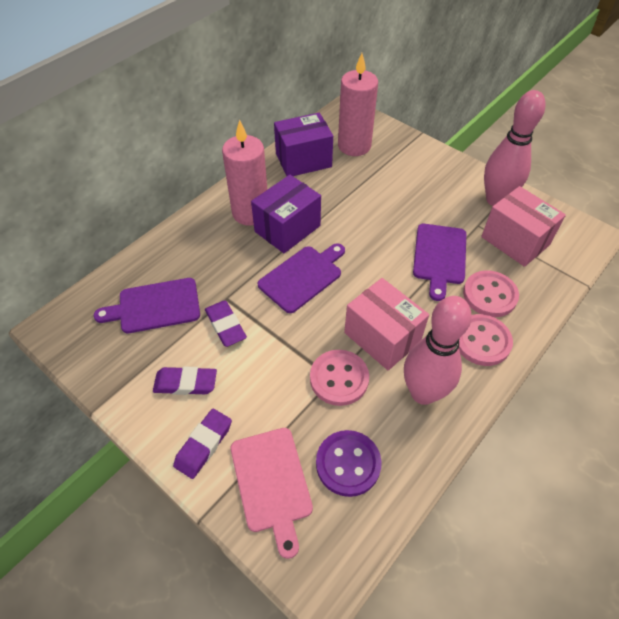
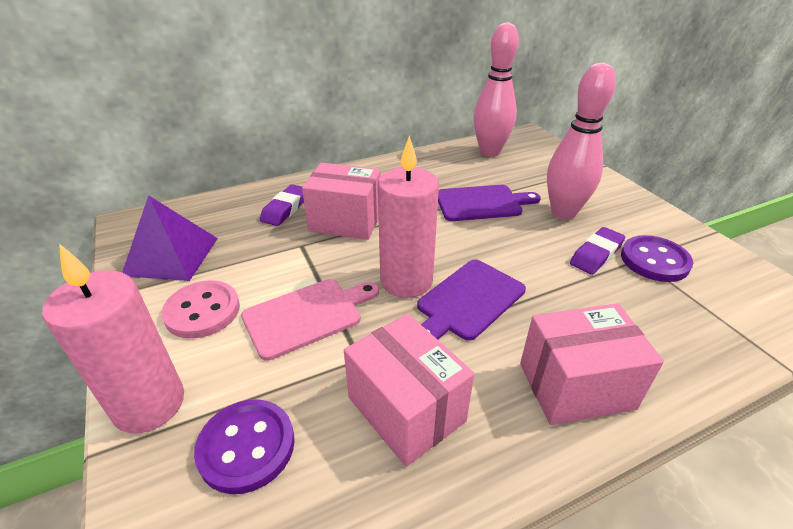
pink box: 2 -> 3
pink button: 3 -> 1
purple box: 2 -> 0
purple button: 1 -> 2
purple cutting board: 3 -> 2
purple eraser: 3 -> 2
purple pyramid: 0 -> 1

